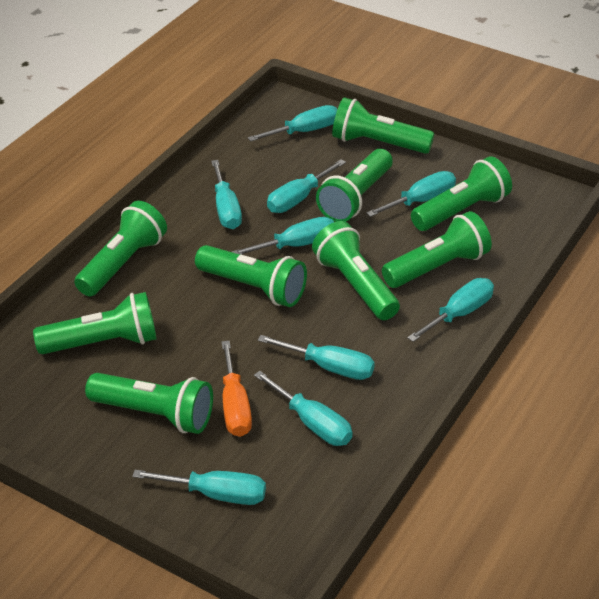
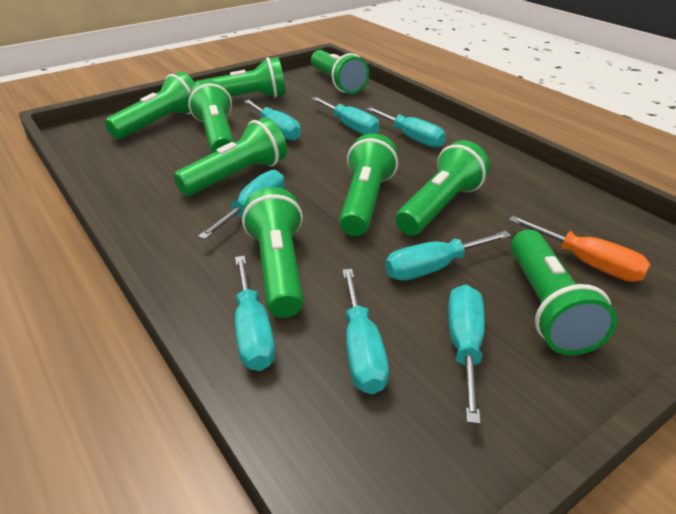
turquoise screwdriver: 9 -> 8

